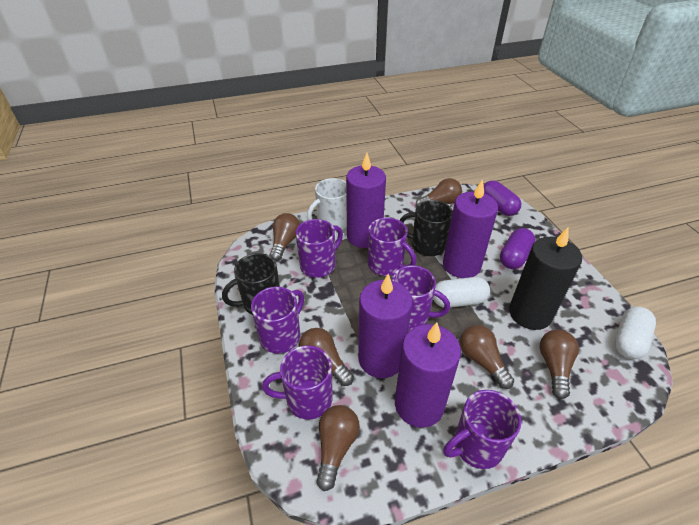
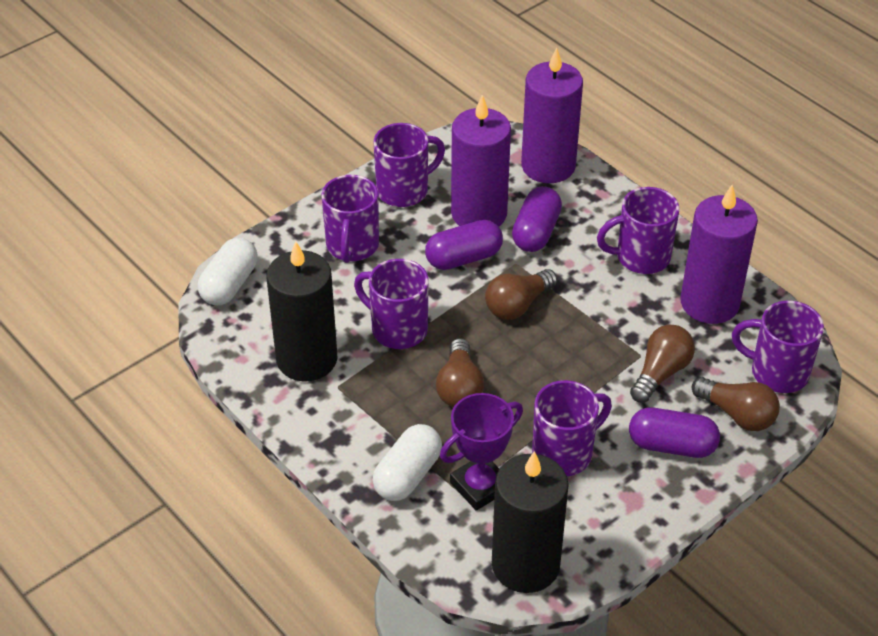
black candle: 1 -> 2
black mug: 2 -> 0
brown light bulb: 6 -> 4
purple candle: 4 -> 3
purple capsule: 2 -> 3
purple trophy: 0 -> 1
white mug: 1 -> 0

